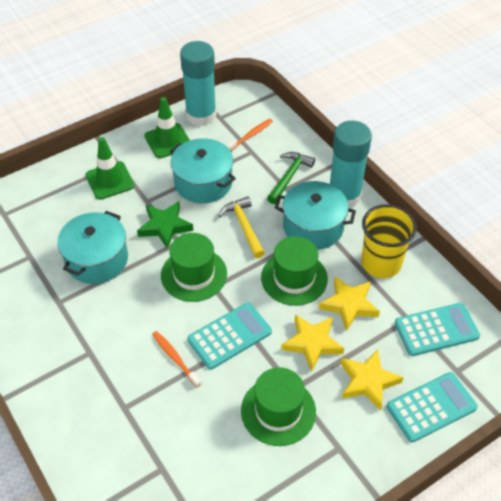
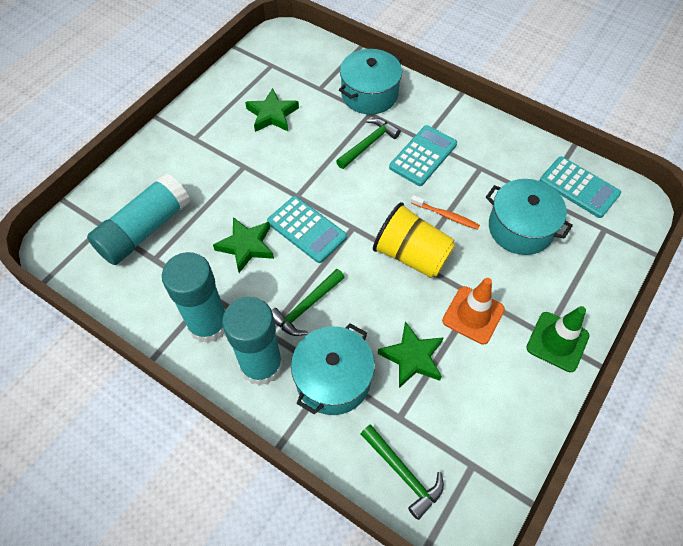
green hammer: 1 -> 3
green hat: 3 -> 0
green star: 1 -> 3
green traffic cone: 2 -> 1
orange toothbrush: 2 -> 1
orange traffic cone: 0 -> 1
turquoise glue stick: 2 -> 3
yellow hammer: 1 -> 0
yellow star: 3 -> 0

